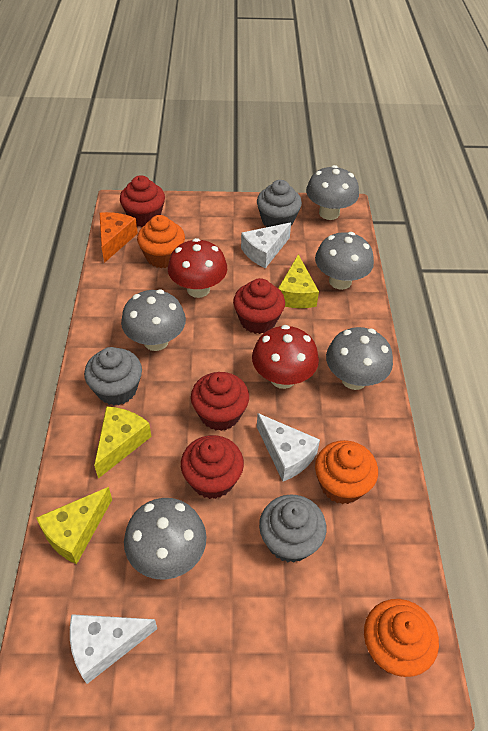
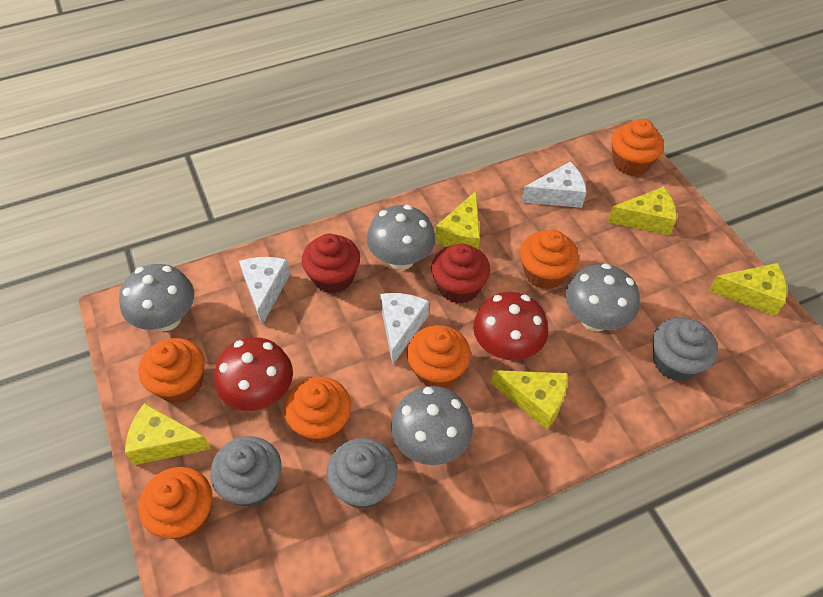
grey mushroom: 5 -> 4
orange cheese: 1 -> 0
orange cupcake: 3 -> 6
red cupcake: 4 -> 2
yellow cheese: 3 -> 5

